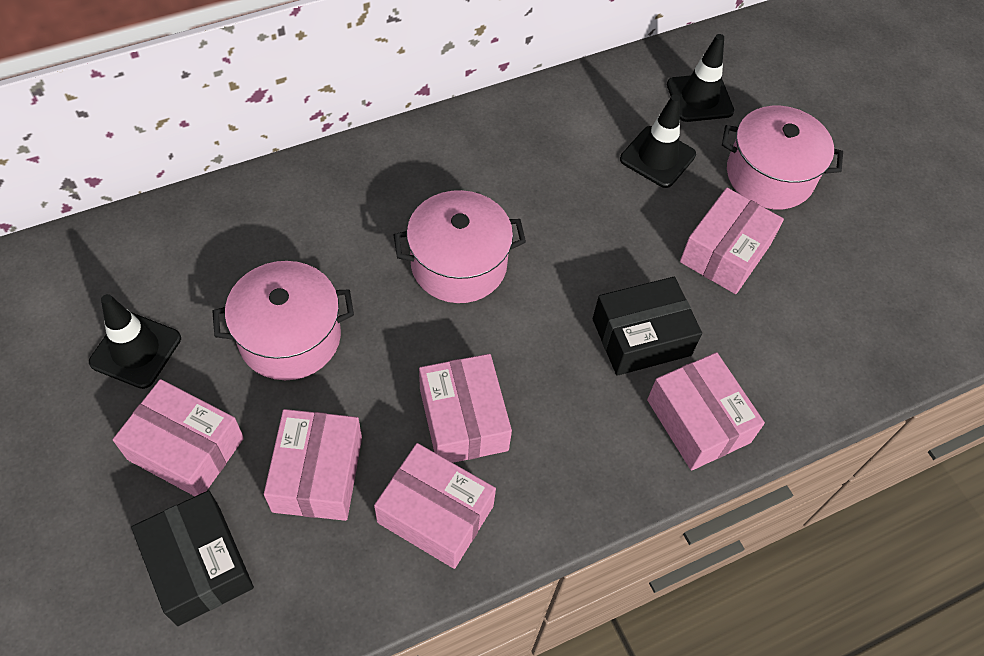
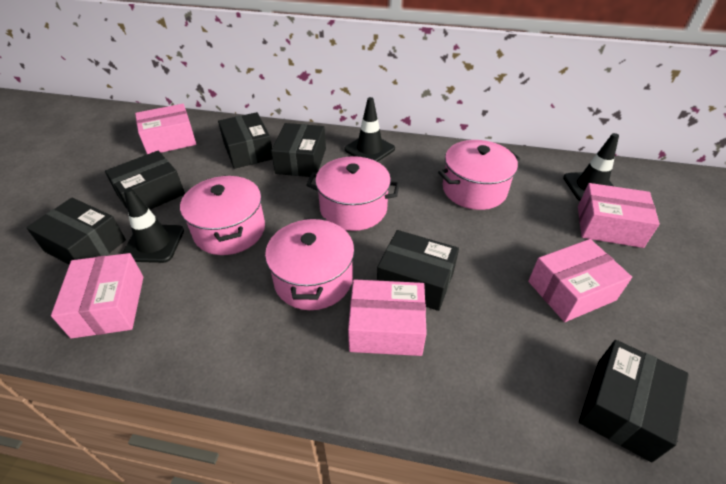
black box: 2 -> 6
pink box: 6 -> 5
pink pot: 3 -> 4

